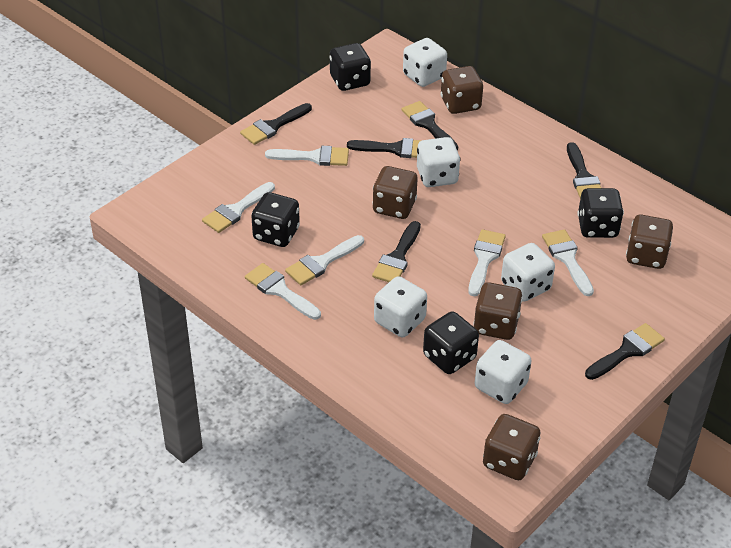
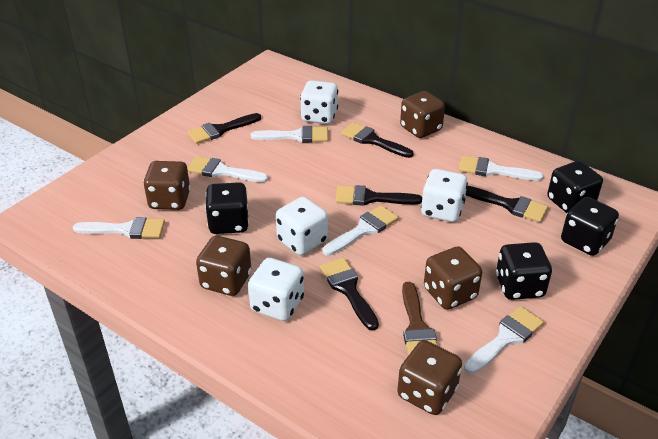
black brush: 6 -> 5
brown brush: 0 -> 1
white dice: 5 -> 4

